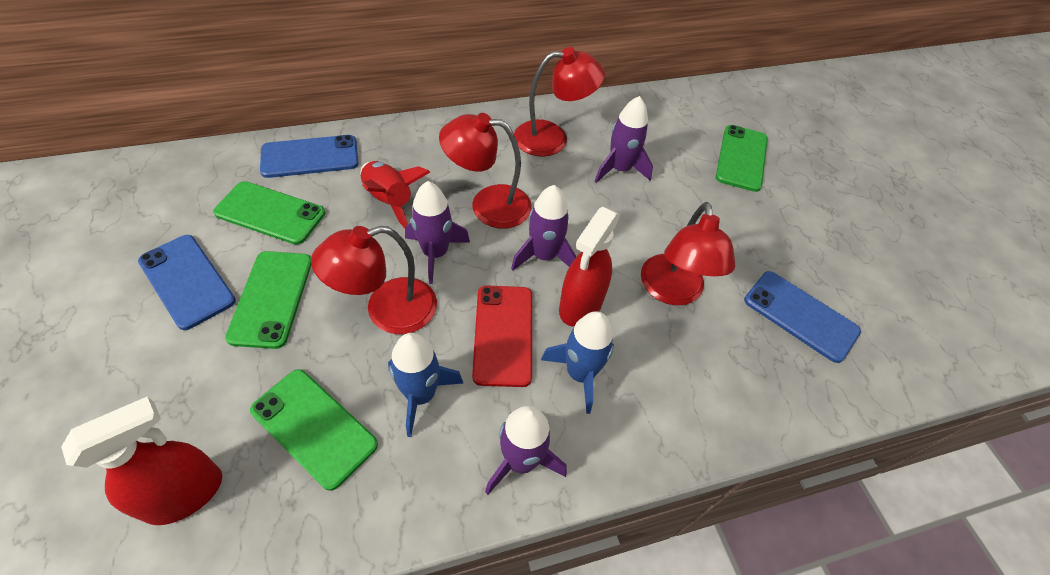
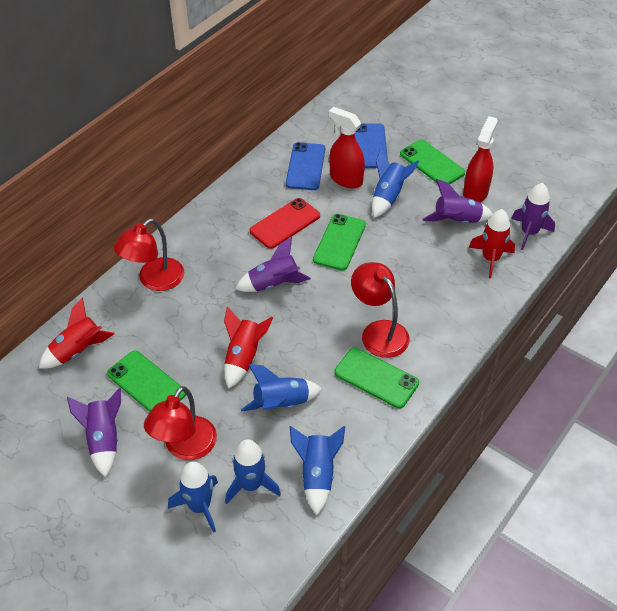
blue phone: 3 -> 2
blue rocket: 2 -> 5
red lamp: 4 -> 3
red rocket: 1 -> 3

